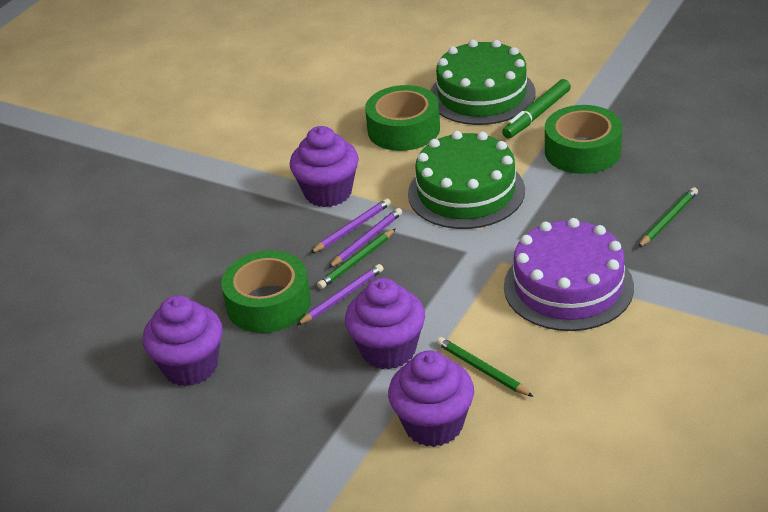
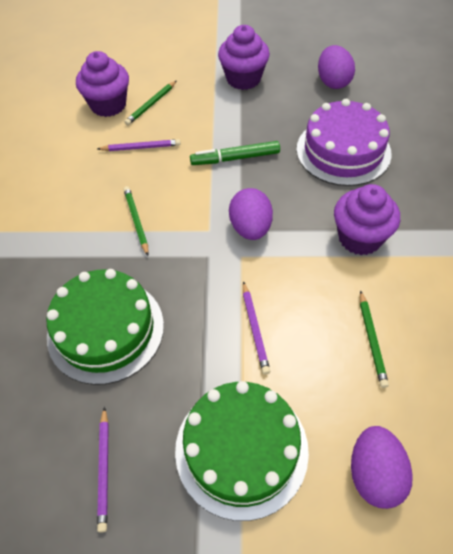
green tape: 3 -> 0
purple cupcake: 4 -> 3
purple egg: 0 -> 3

